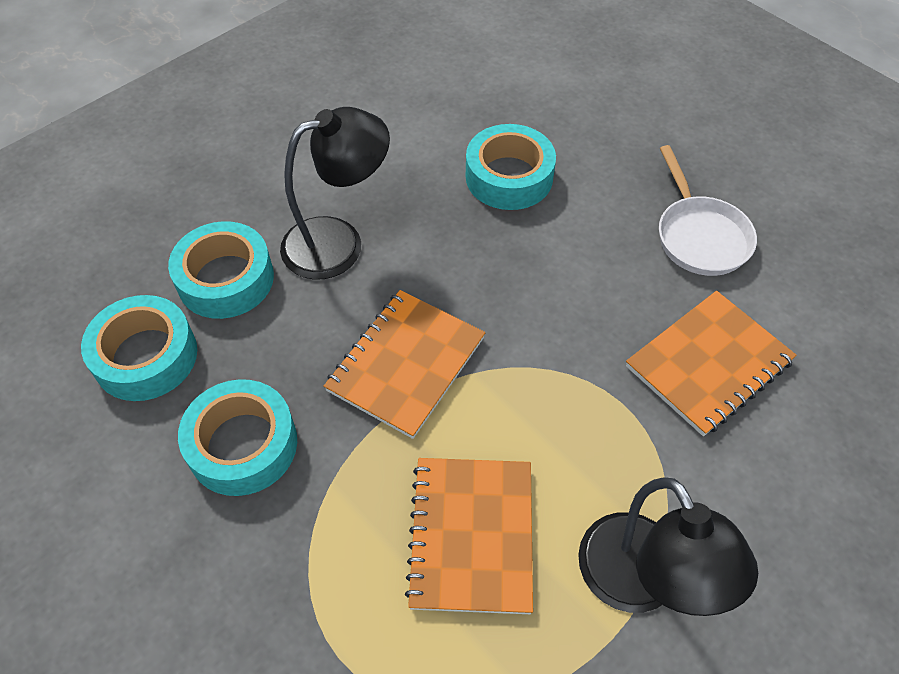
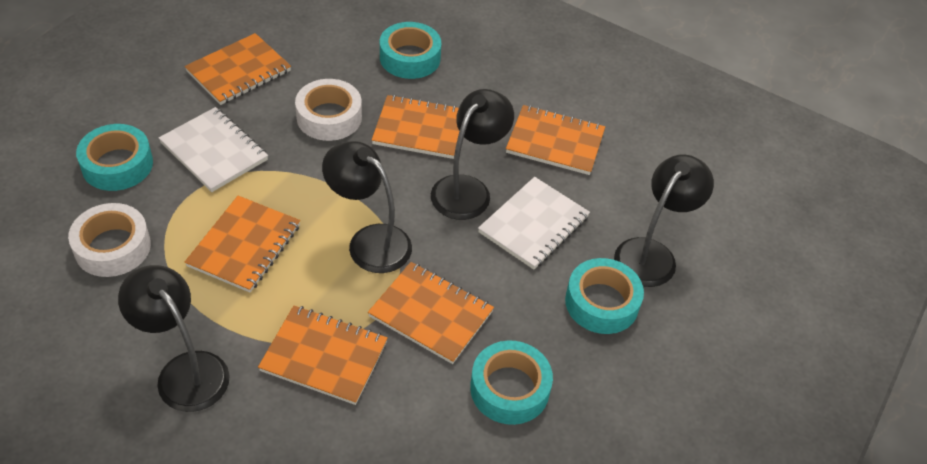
black lamp: 2 -> 4
orange notebook: 3 -> 6
white notebook: 0 -> 2
white pan: 1 -> 0
white tape: 0 -> 2

